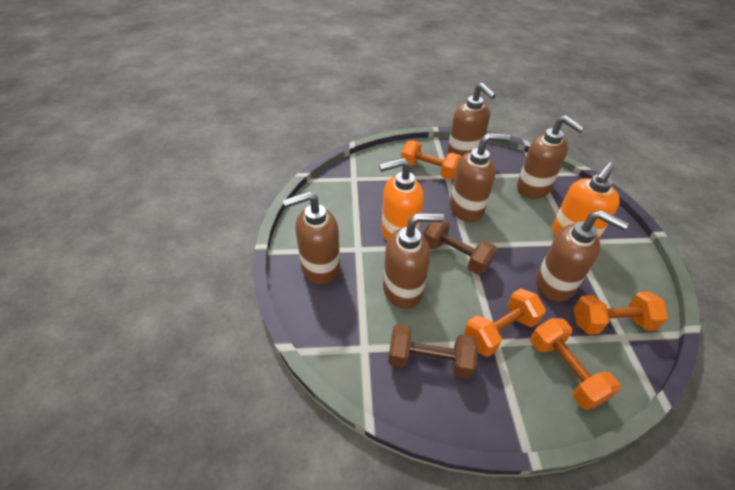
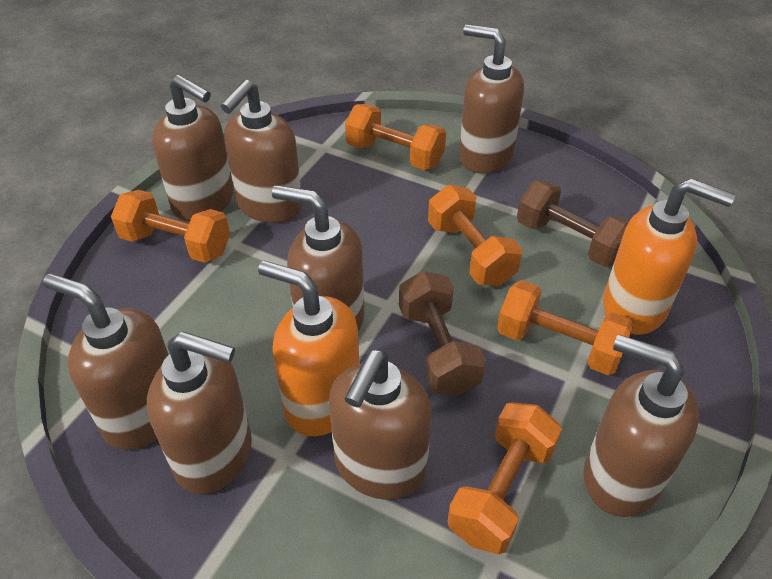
brown soap dispenser: 6 -> 8
orange dumbbell: 4 -> 5

